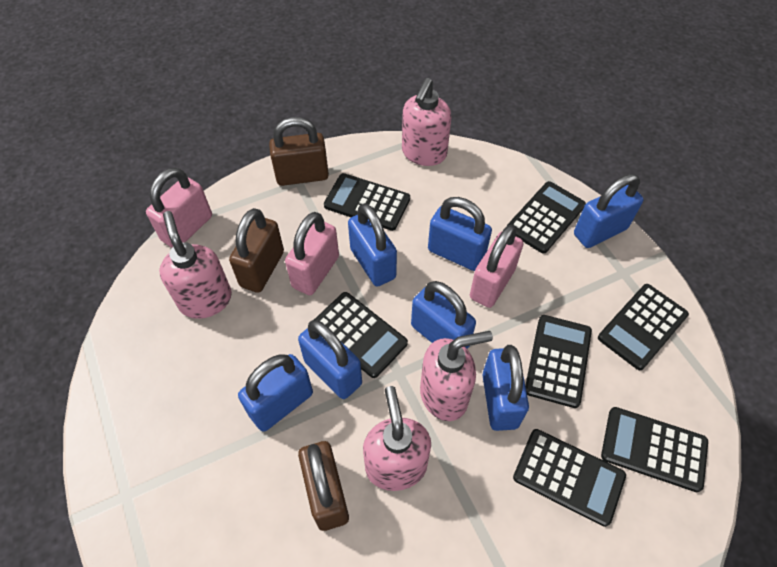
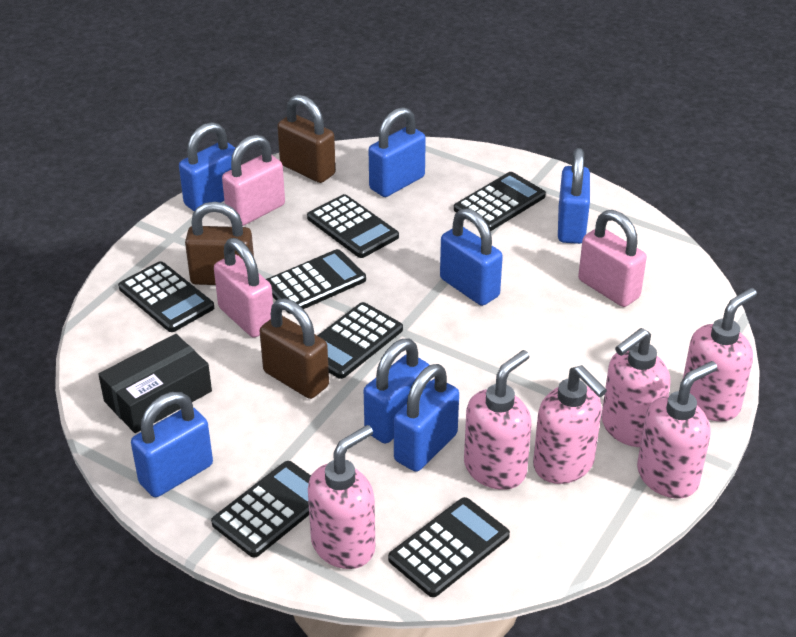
black box: 0 -> 1
pink soap dispenser: 4 -> 6

